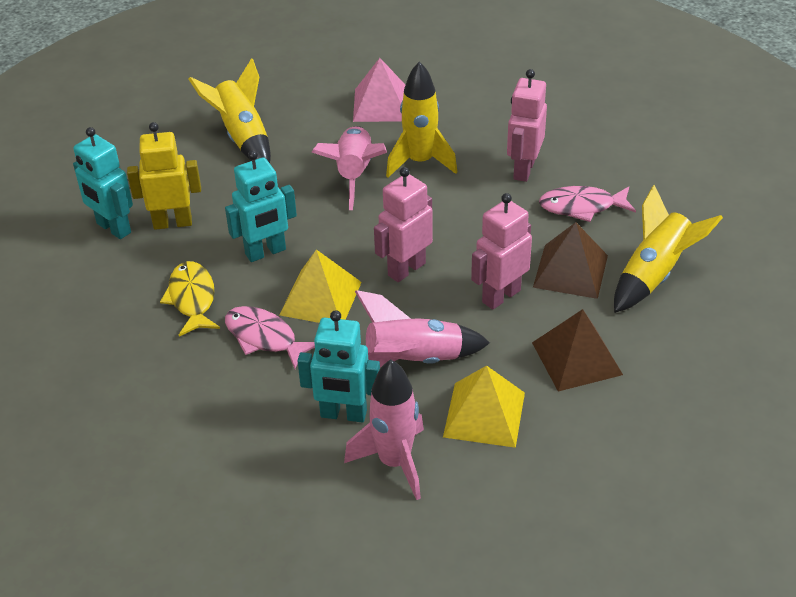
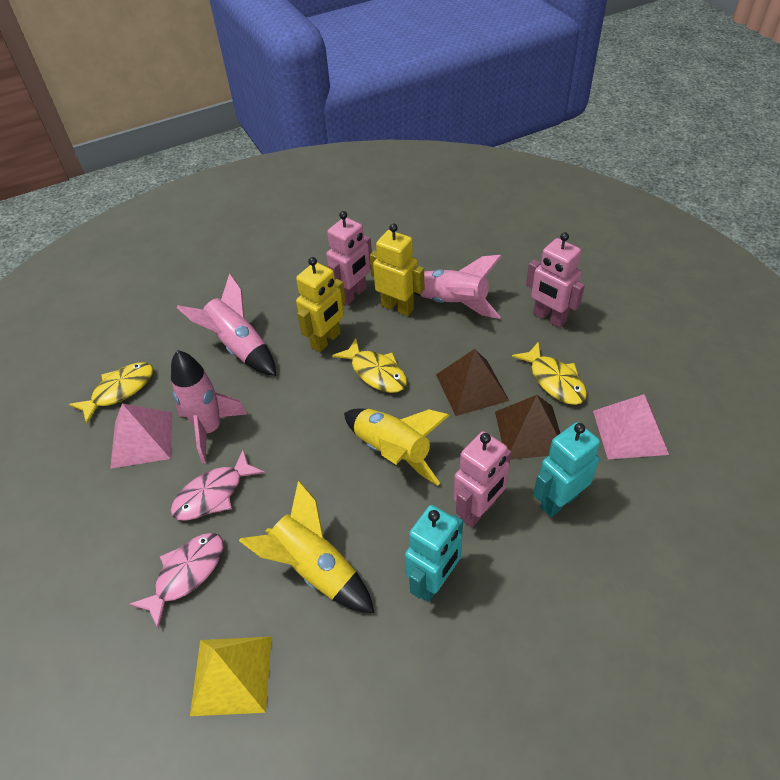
pink pyramid: 1 -> 2
turquoise robot: 3 -> 2
yellow fish: 1 -> 3
yellow pyramid: 2 -> 1
yellow robot: 1 -> 2
yellow rocket: 3 -> 2

